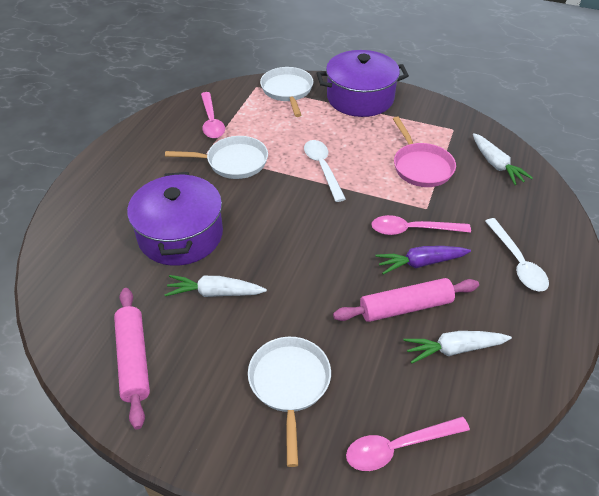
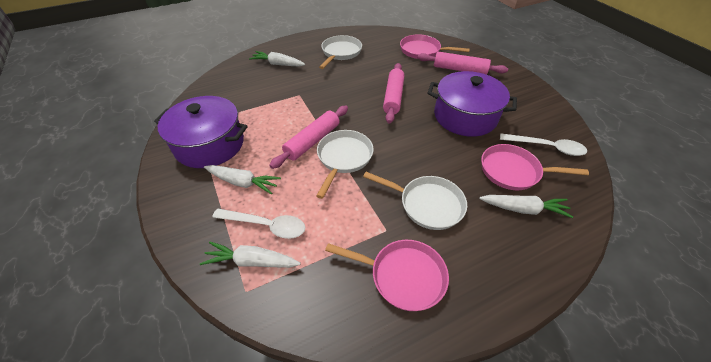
pink pan: 1 -> 3
pink rolling pin: 2 -> 3
pink spoon: 3 -> 0
purple carrot: 1 -> 0
white carrot: 3 -> 4

